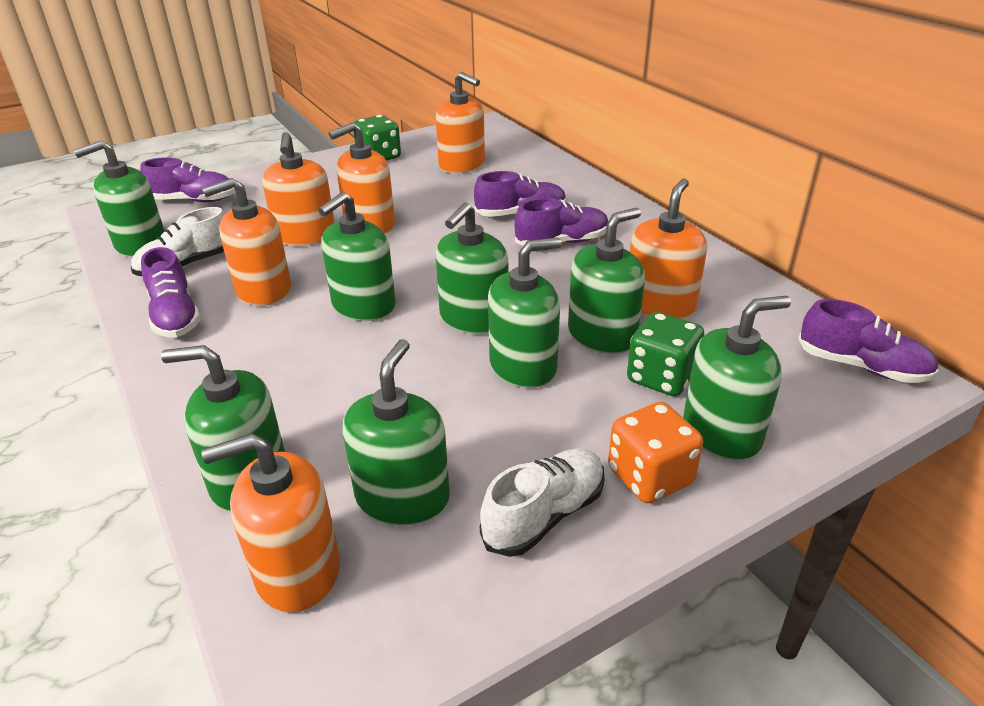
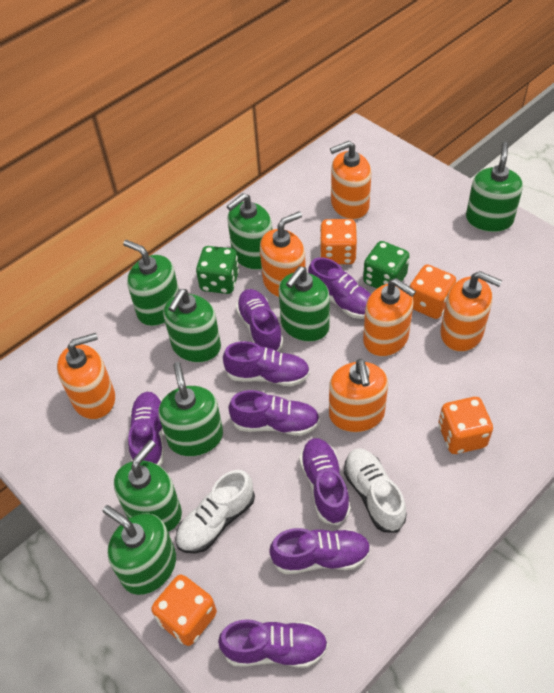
orange dice: 1 -> 4
purple shoe: 5 -> 8

